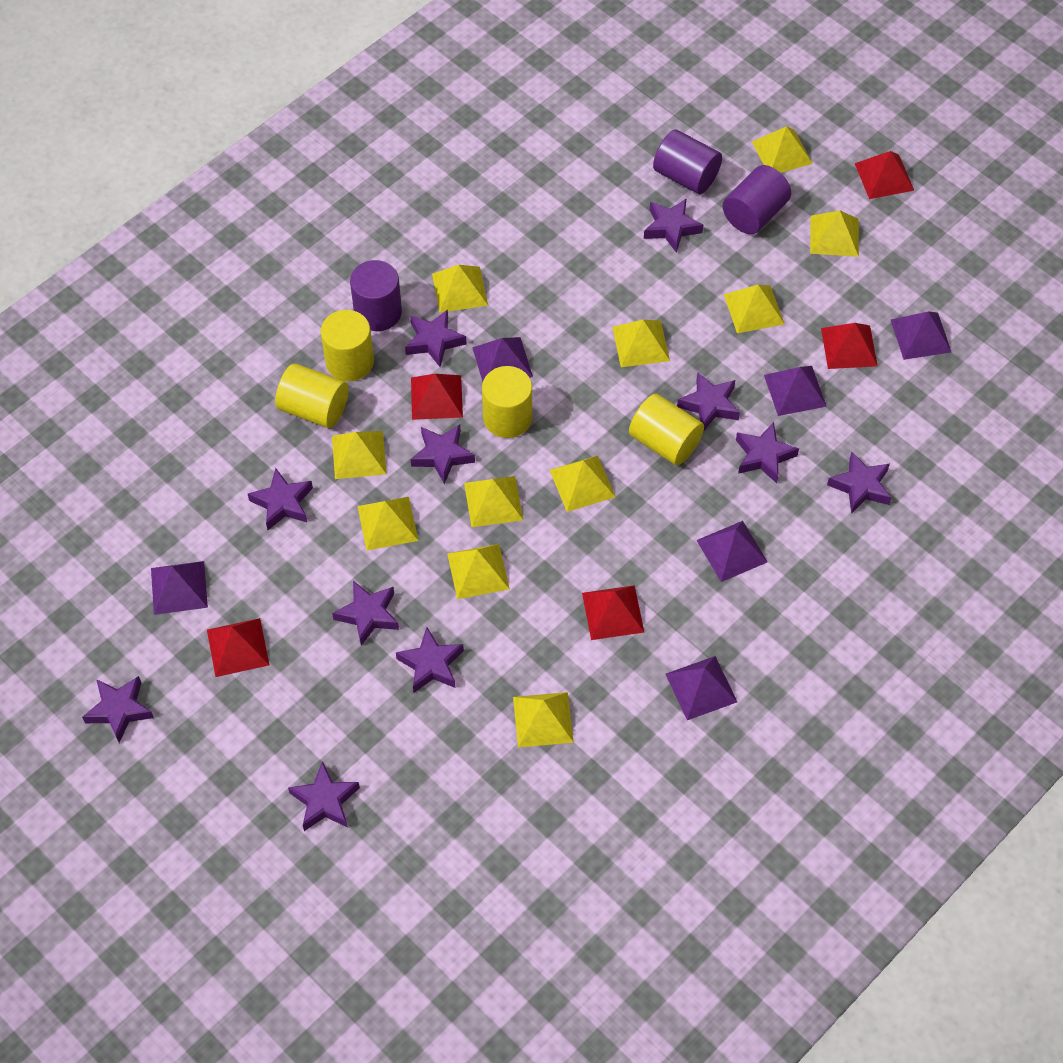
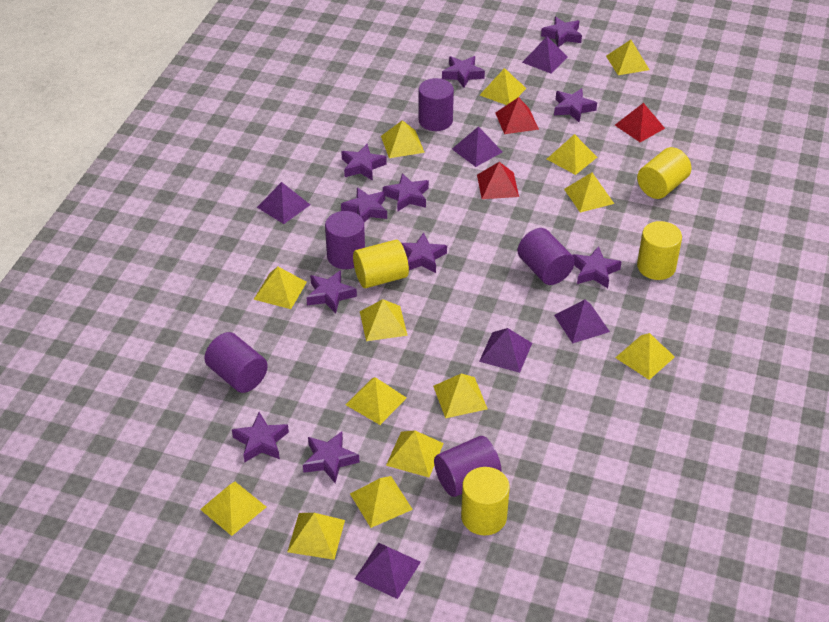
purple cylinder: 3 -> 5
red pyramid: 5 -> 3
yellow pyramid: 11 -> 14

